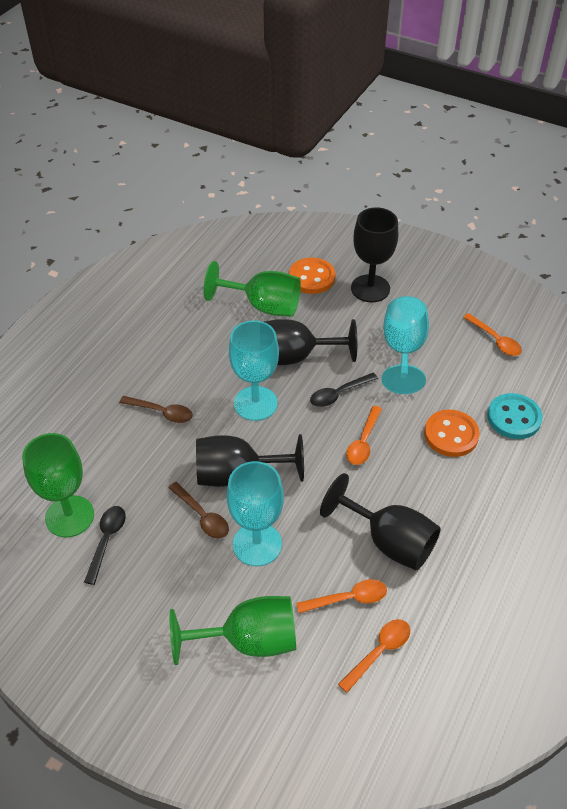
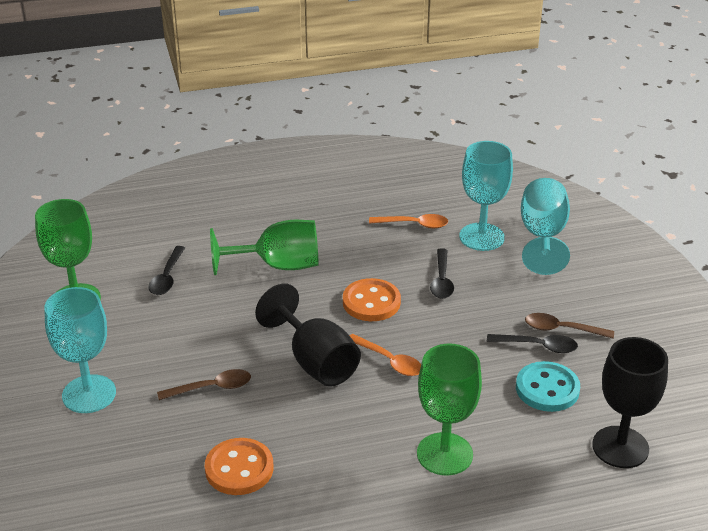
black goblet: 4 -> 2
black spoon: 2 -> 3
orange spoon: 4 -> 2

